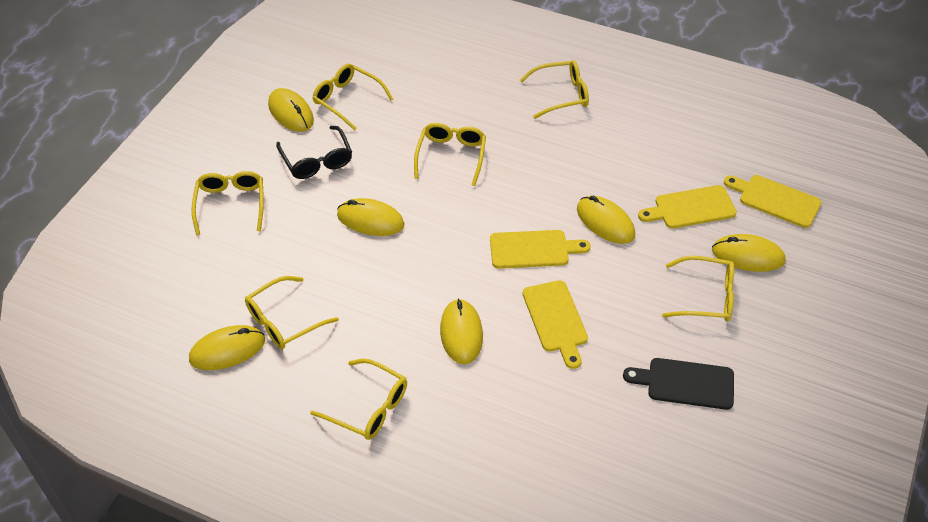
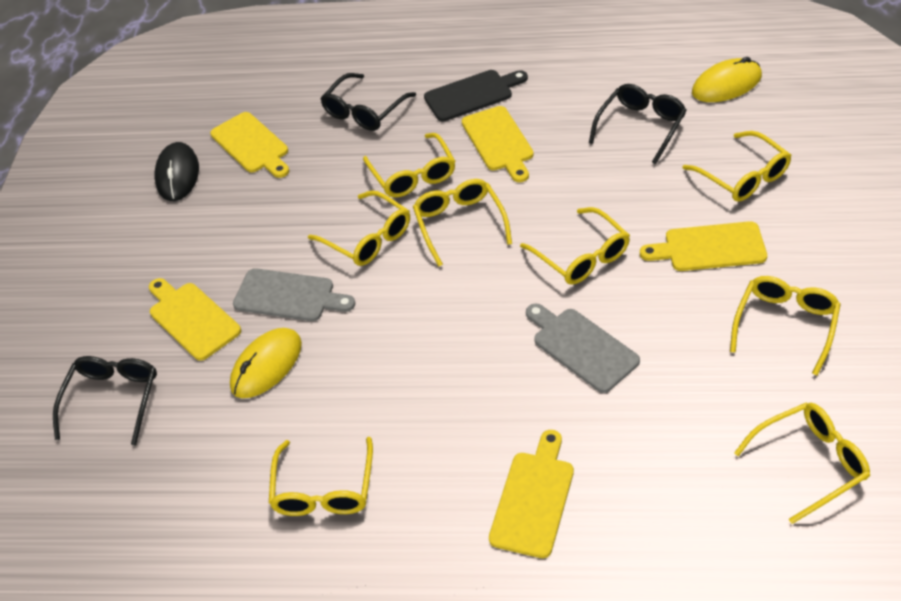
black glasses: 1 -> 3
black mouse: 0 -> 1
grey cutting board: 0 -> 2
yellow cutting board: 4 -> 5
yellow glasses: 7 -> 8
yellow mouse: 6 -> 2

